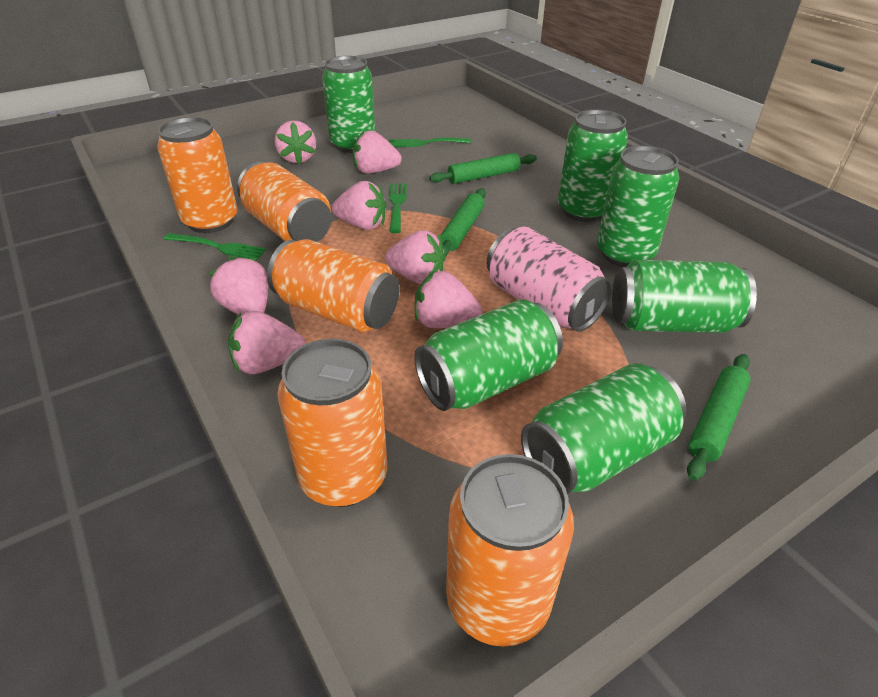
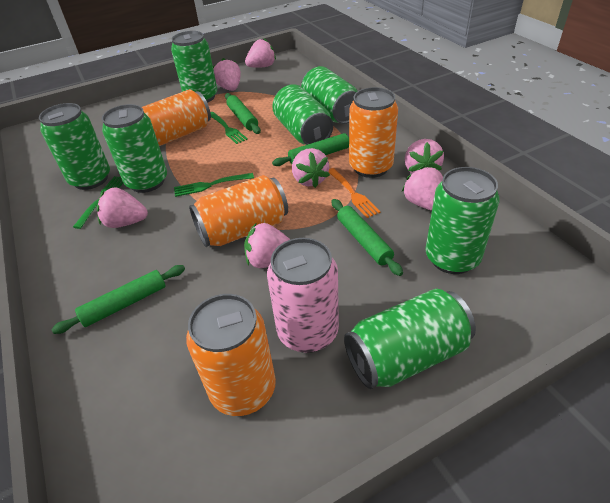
green can: 6 -> 7
green rolling pin: 3 -> 4
orange can: 5 -> 4
orange fork: 0 -> 1

